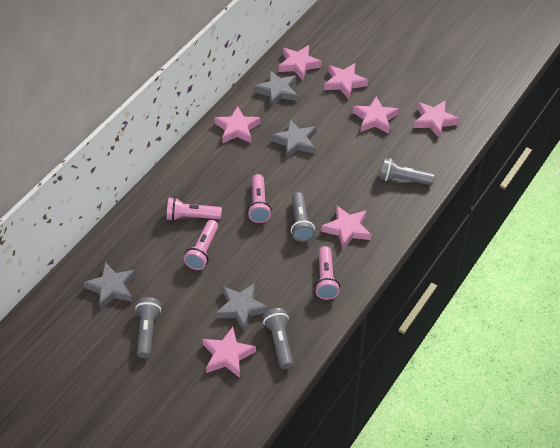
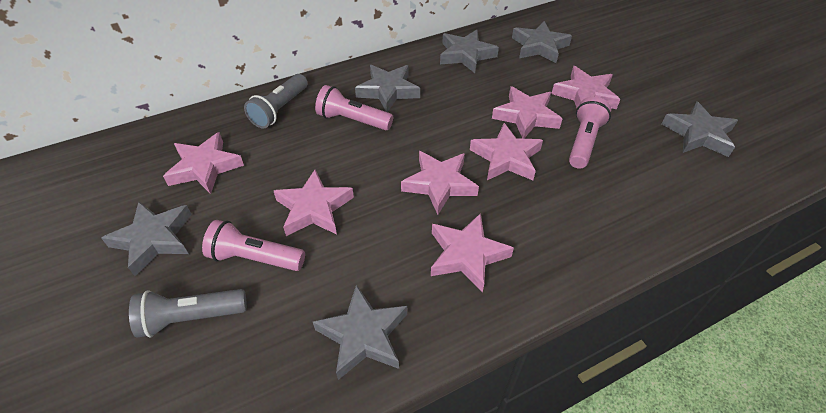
grey flashlight: 4 -> 2
grey star: 4 -> 6
pink flashlight: 4 -> 3

